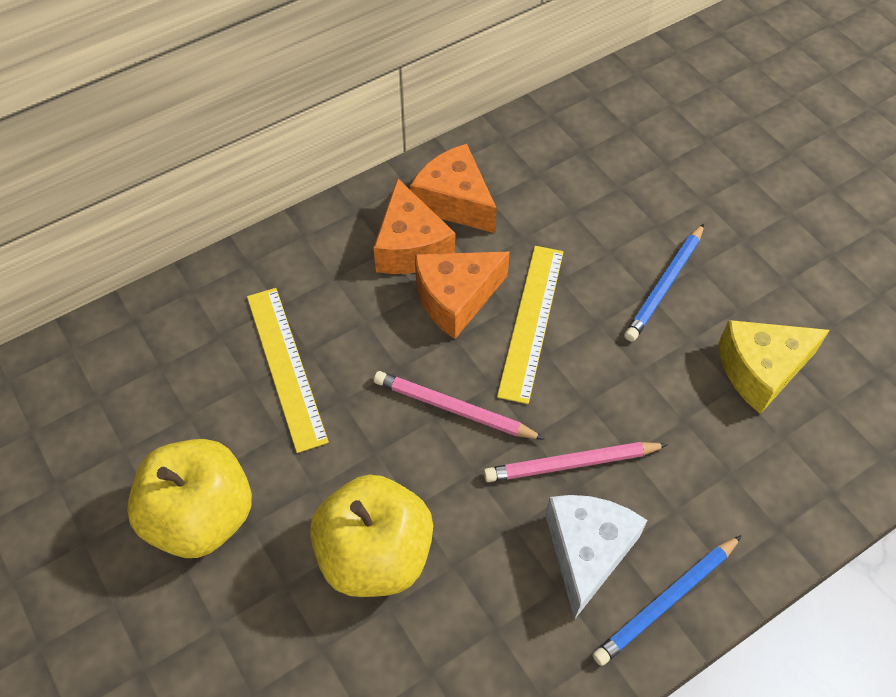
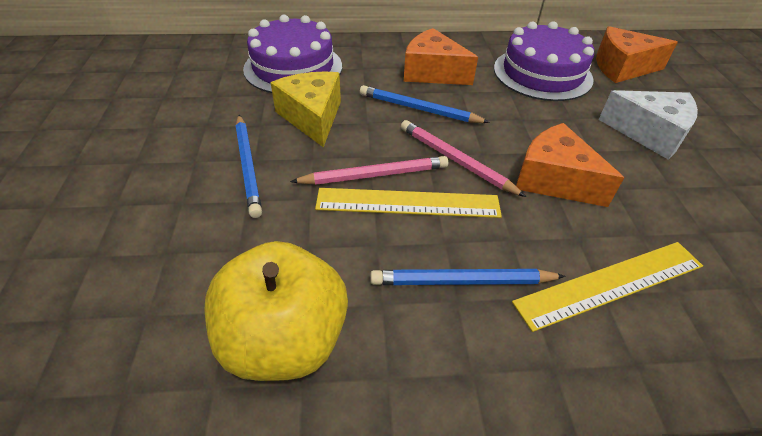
blue pencil: 2 -> 3
purple cake: 0 -> 2
yellow apple: 2 -> 1

